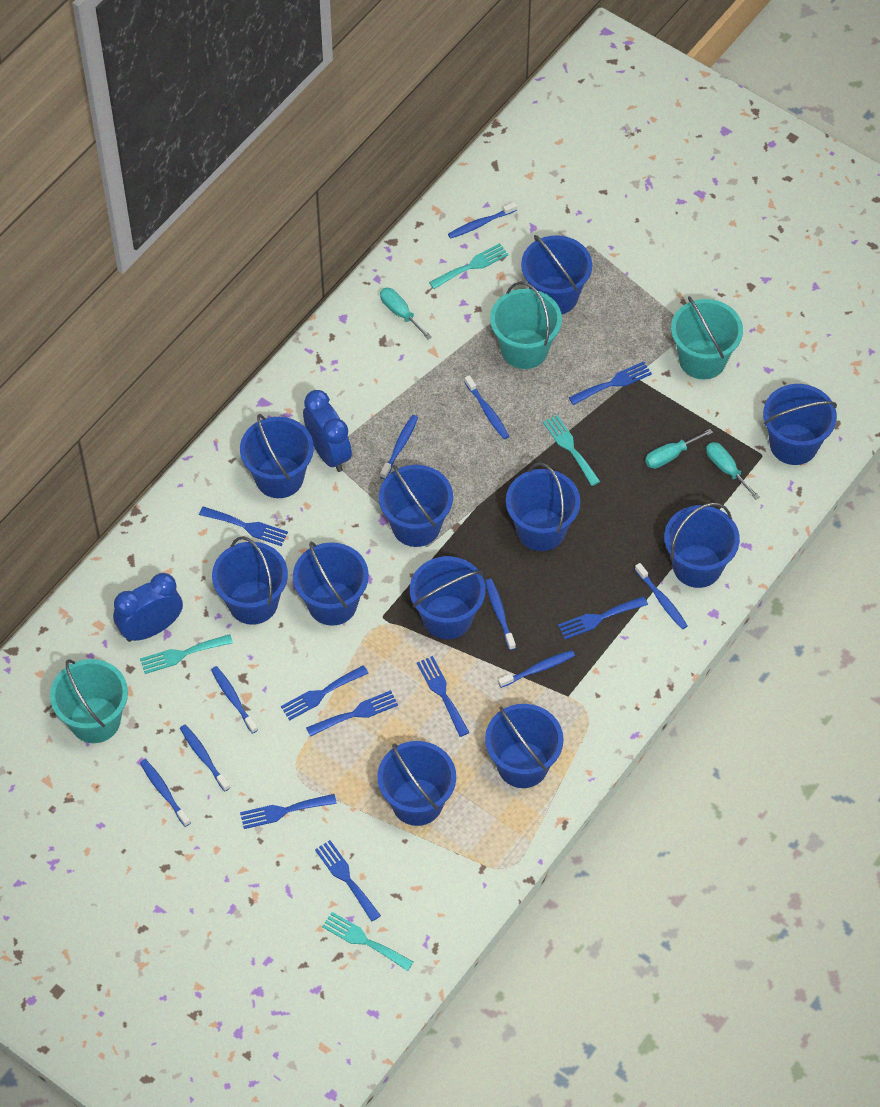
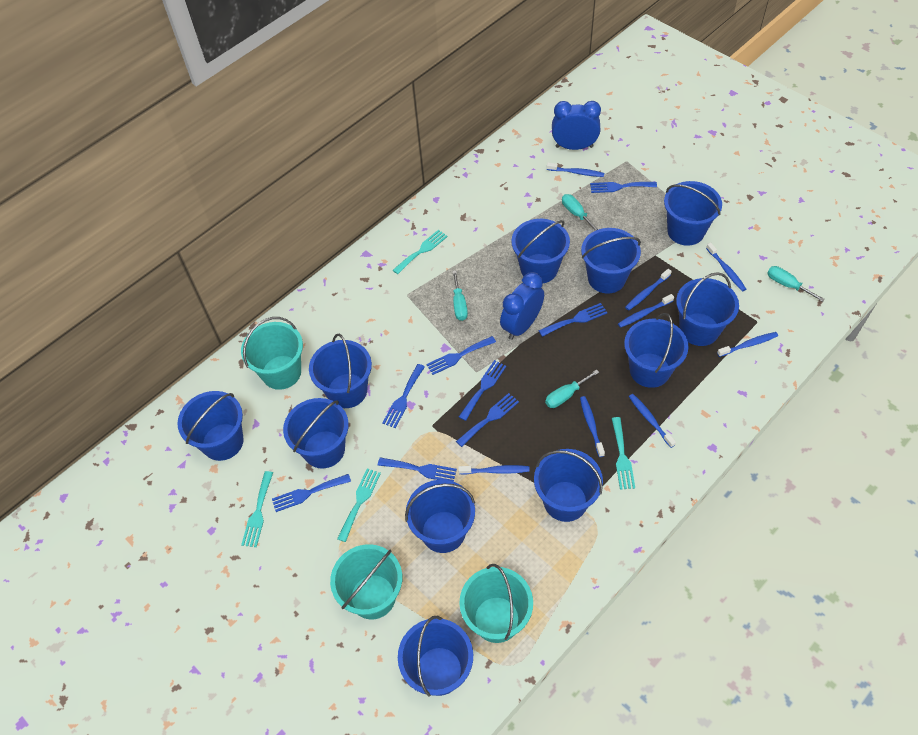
blue toothbrush: 9 -> 8
turquoise screwdriver: 3 -> 4

